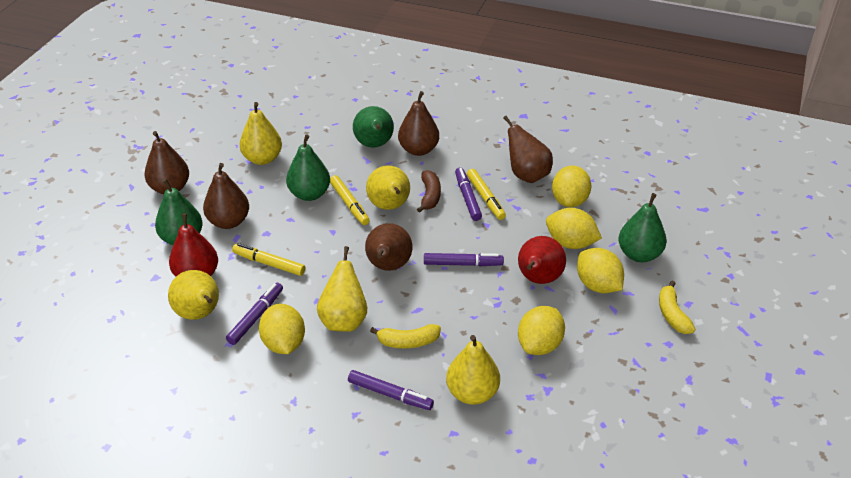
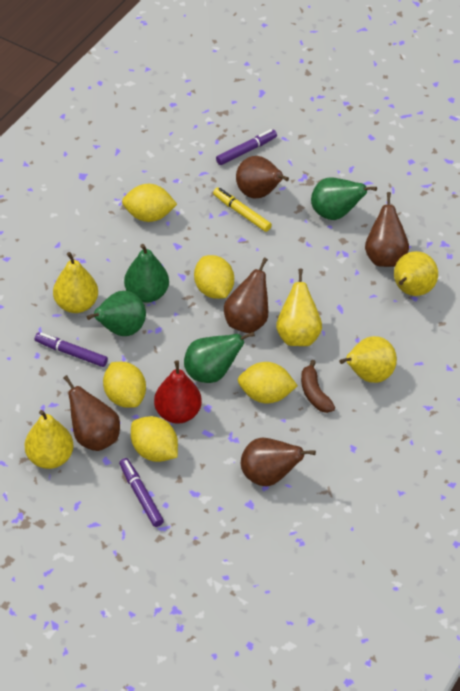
purple marker: 4 -> 3
red pear: 2 -> 1
yellow banana: 2 -> 0
yellow marker: 3 -> 1

